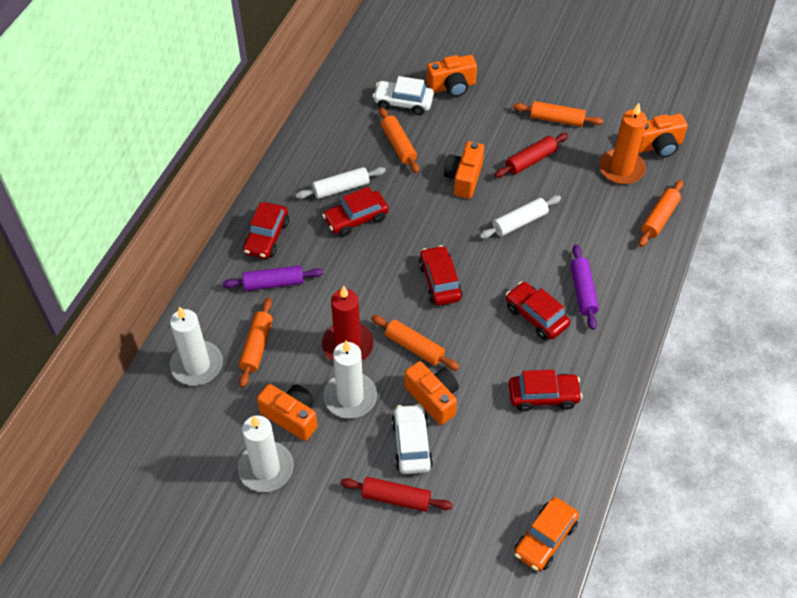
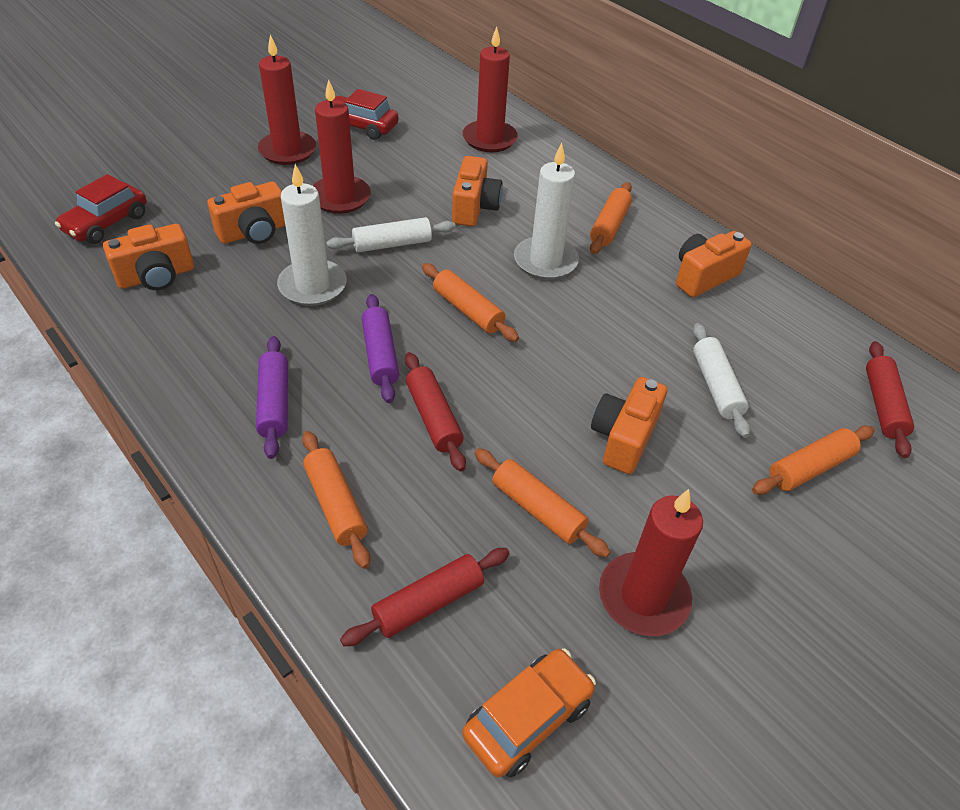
orange candle: 1 -> 0
red candle: 1 -> 4
red car: 5 -> 2
red rolling pin: 2 -> 3
white candle: 3 -> 2
white car: 2 -> 0

